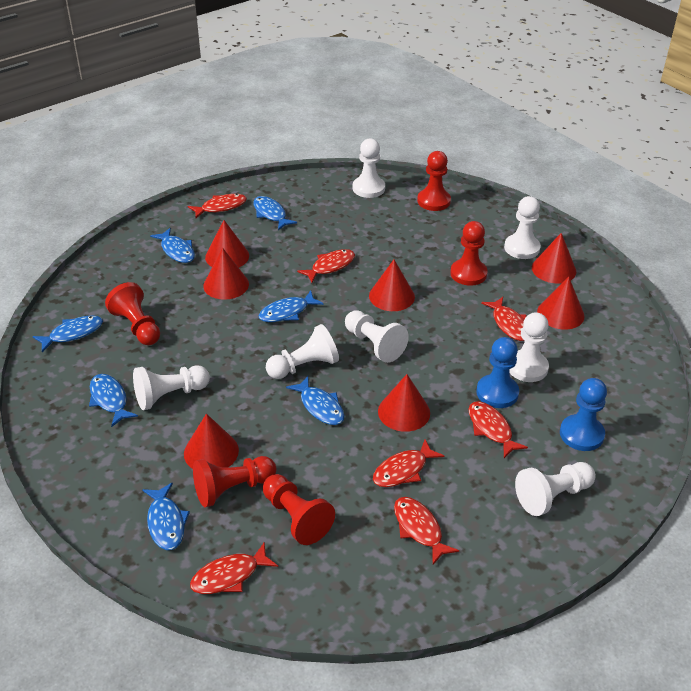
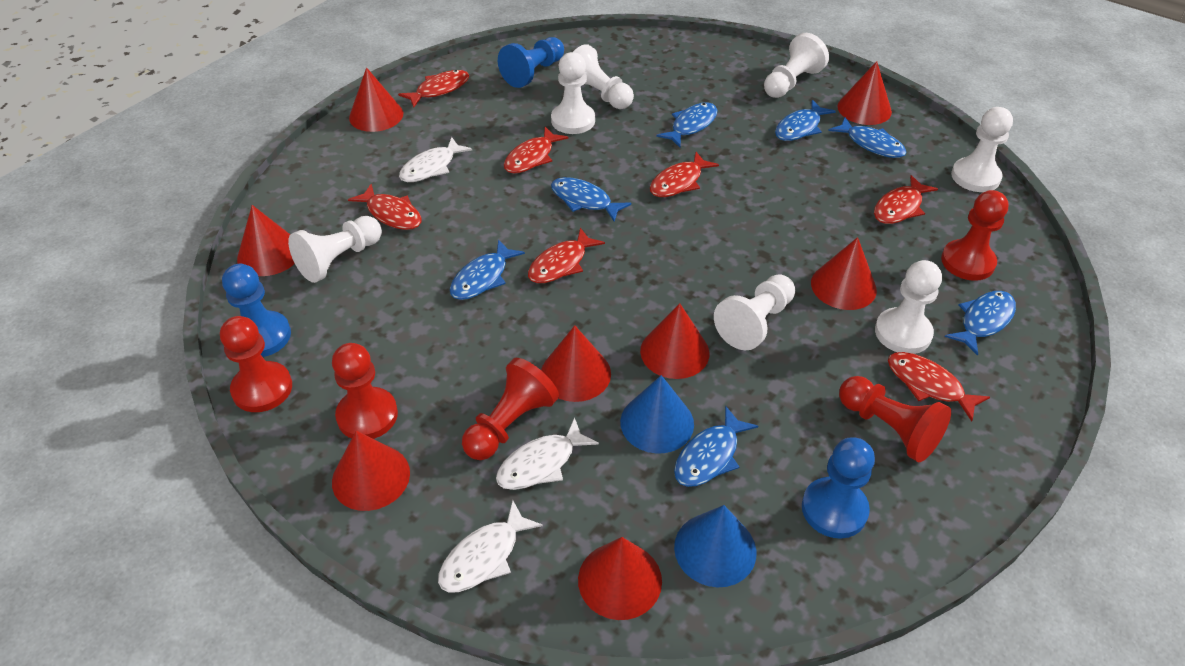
blue cone: 0 -> 2
blue pawn: 2 -> 3
red cone: 7 -> 8
white fish: 0 -> 3

